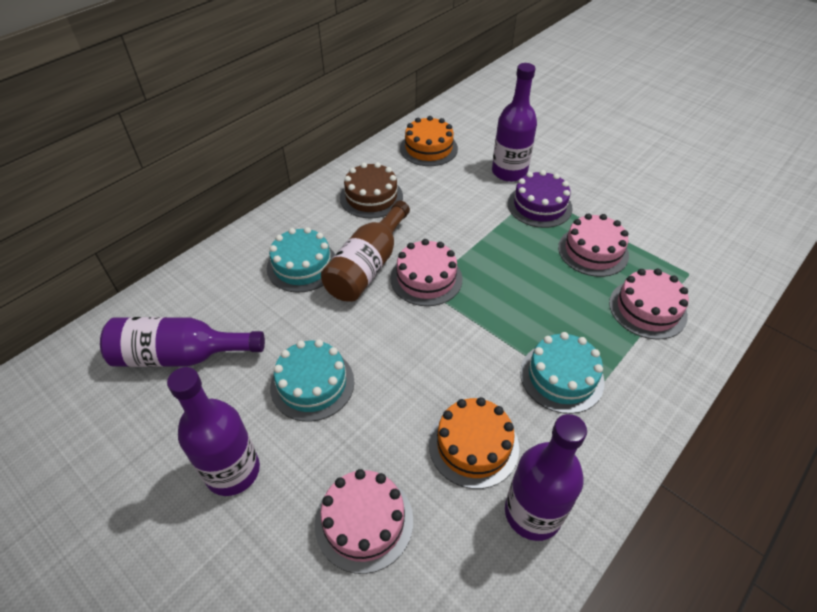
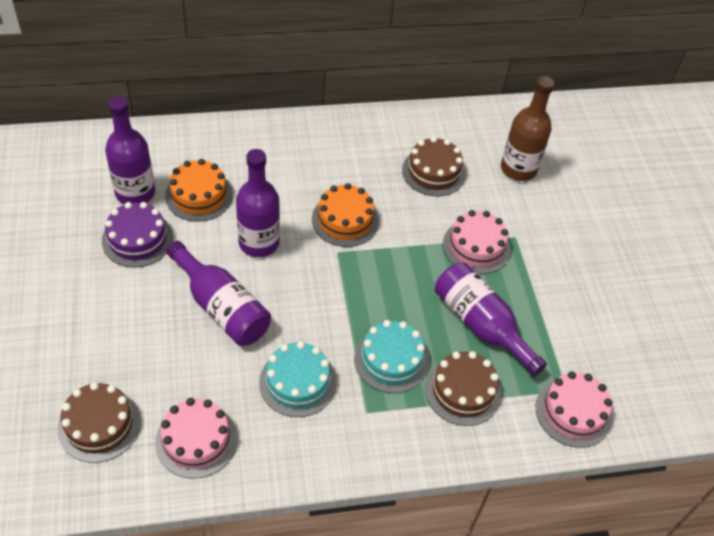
brown cake: 1 -> 3
pink cake: 4 -> 3
turquoise cake: 3 -> 2

